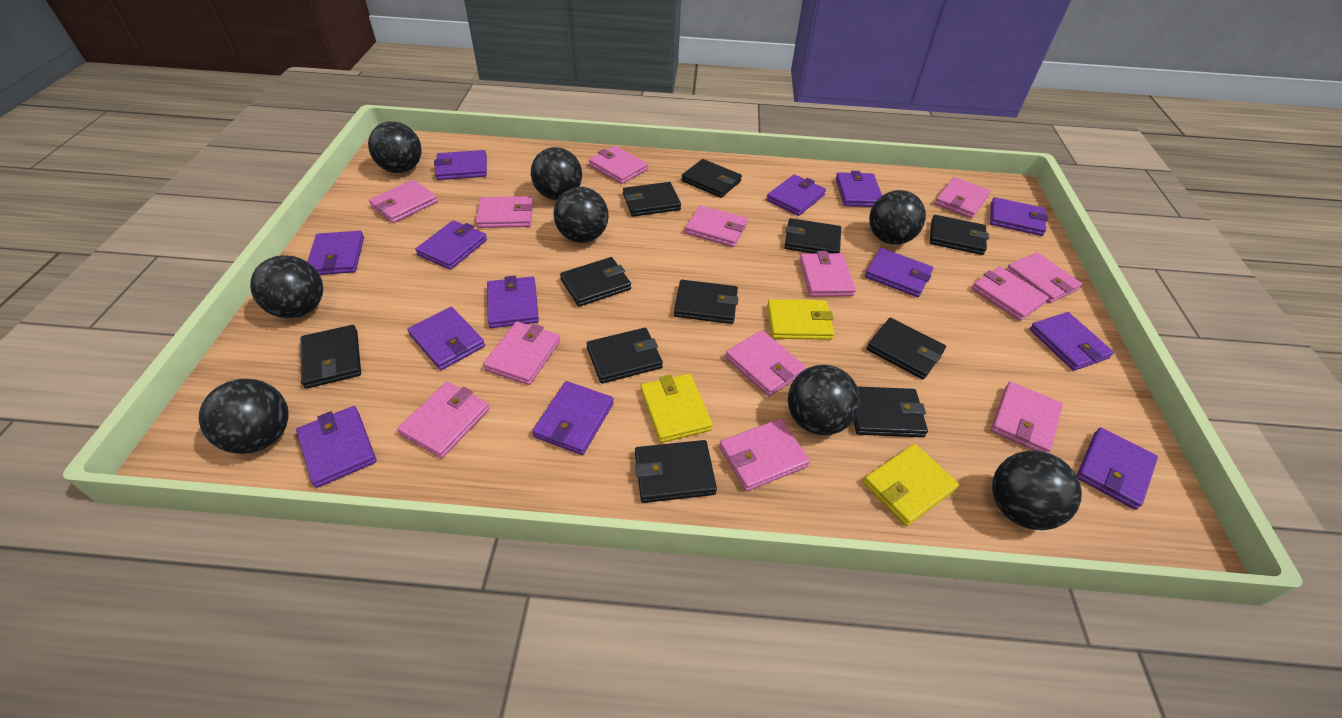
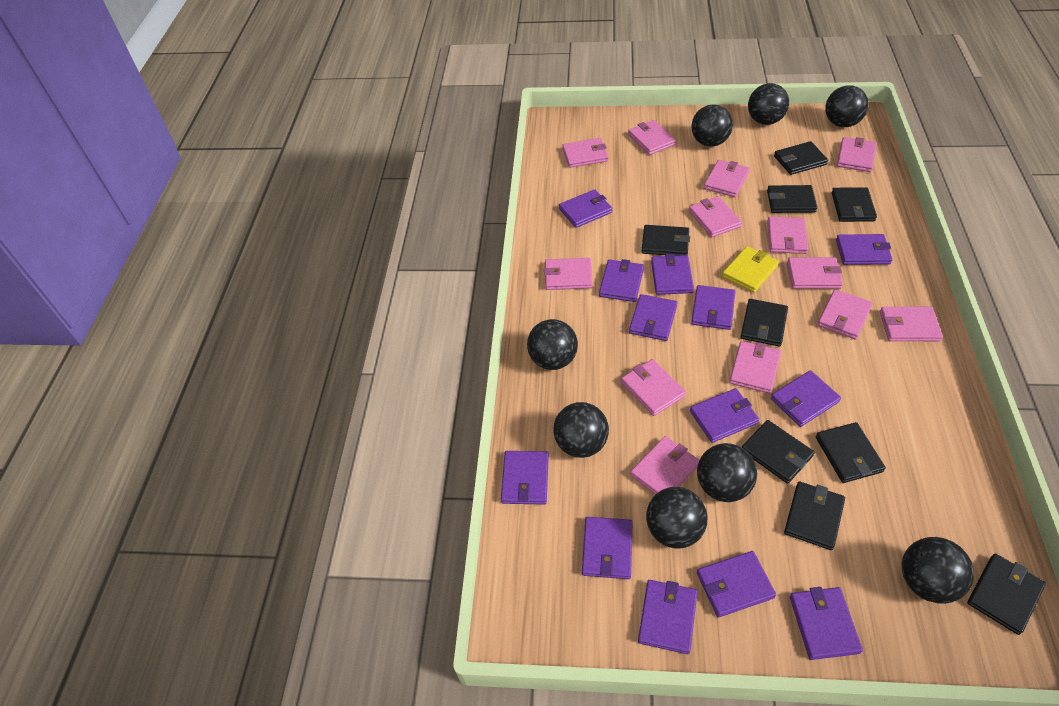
black wallet: 11 -> 9
yellow wallet: 3 -> 1

